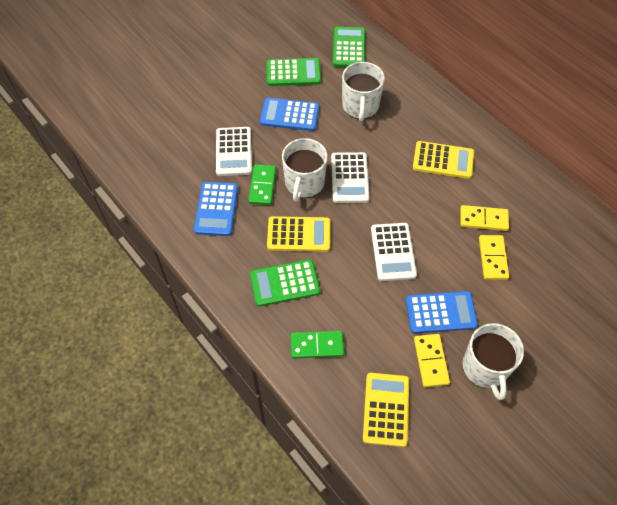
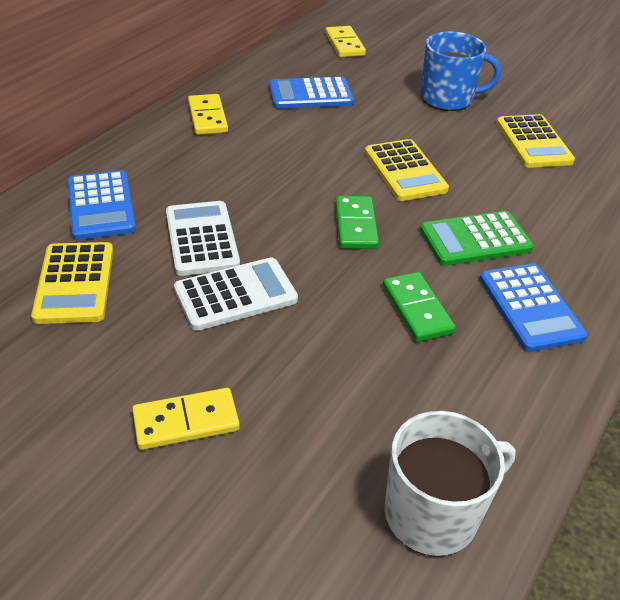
blue mug: 0 -> 1
green calculator: 3 -> 1
white calculator: 3 -> 2
white mug: 3 -> 1

